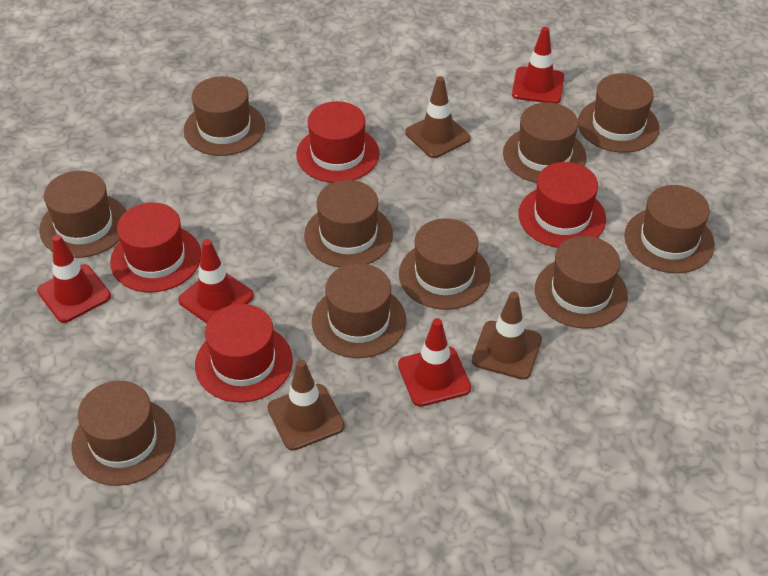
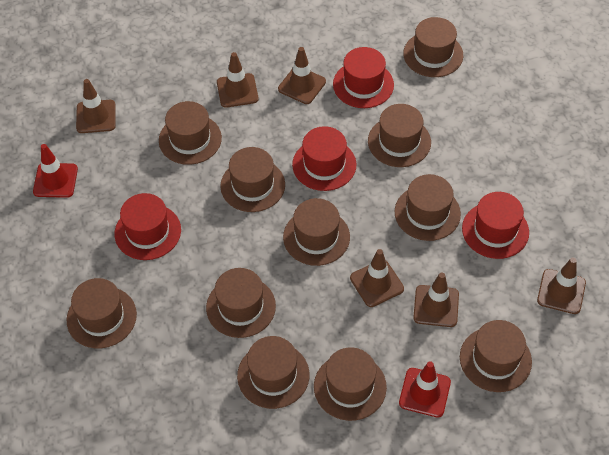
brown hat: 10 -> 11
brown traffic cone: 3 -> 6
red traffic cone: 4 -> 2

